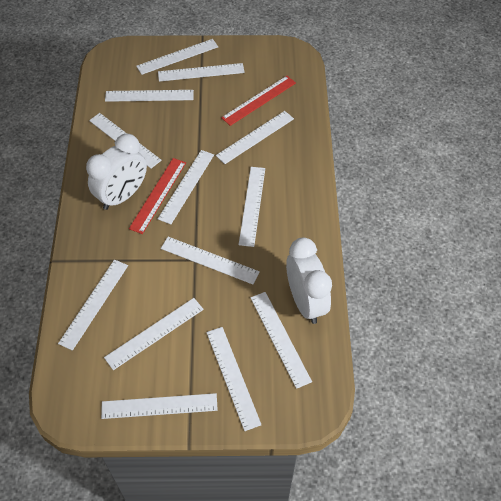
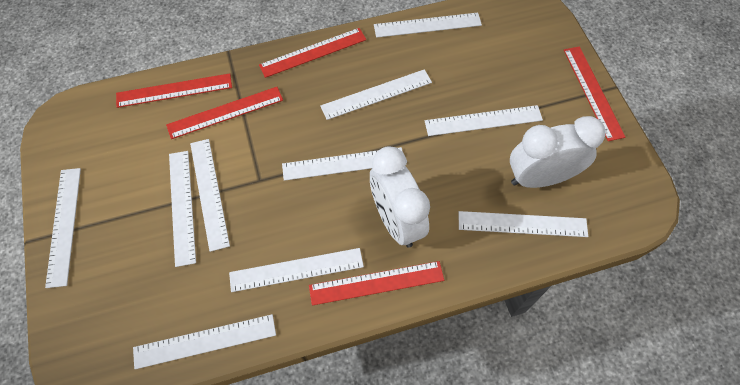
red ruler: 2 -> 5
white ruler: 13 -> 10

